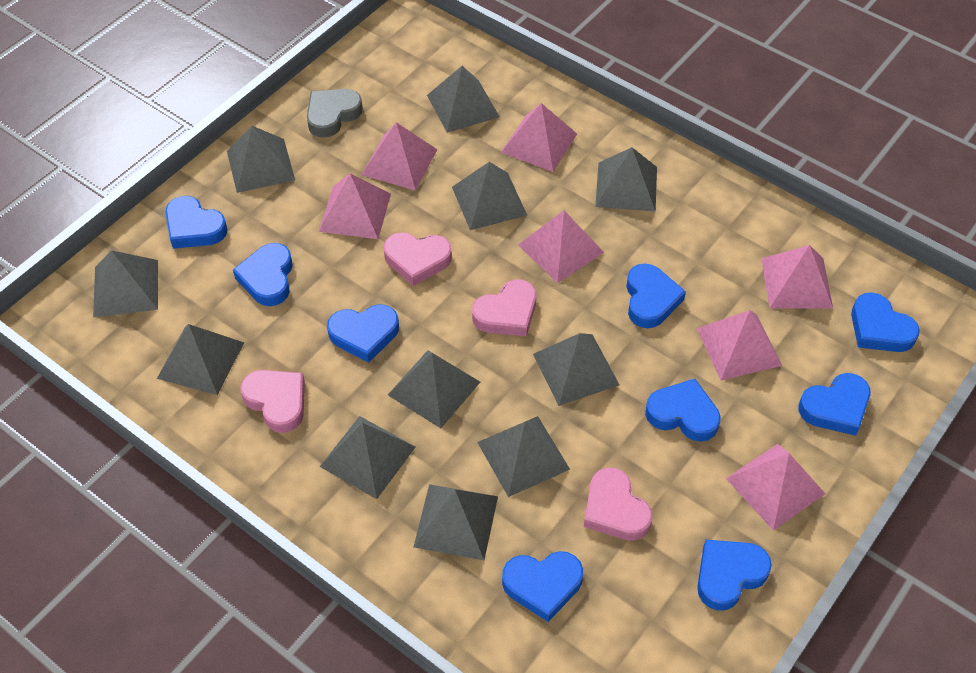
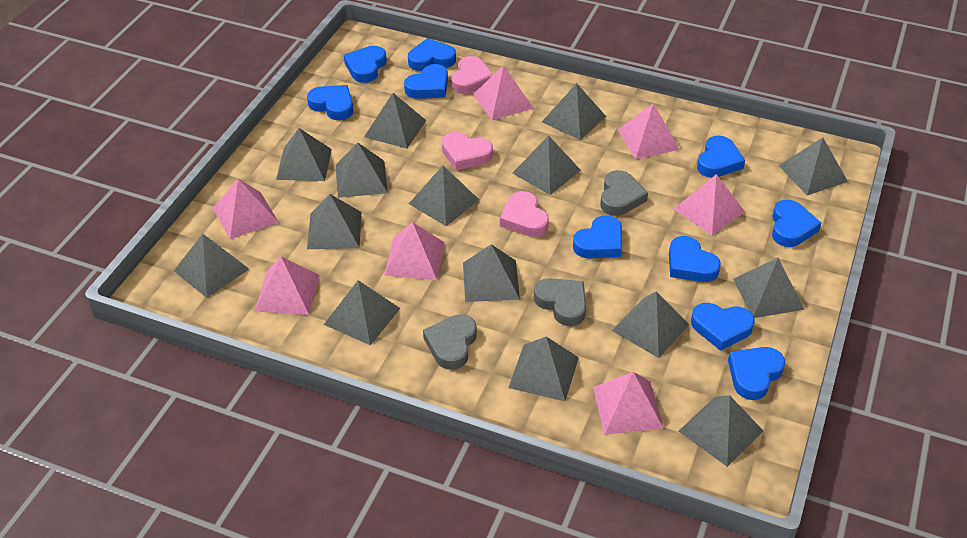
blue heart: 9 -> 10
grey heart: 1 -> 3
grey pyramid: 11 -> 15
pink heart: 4 -> 3

